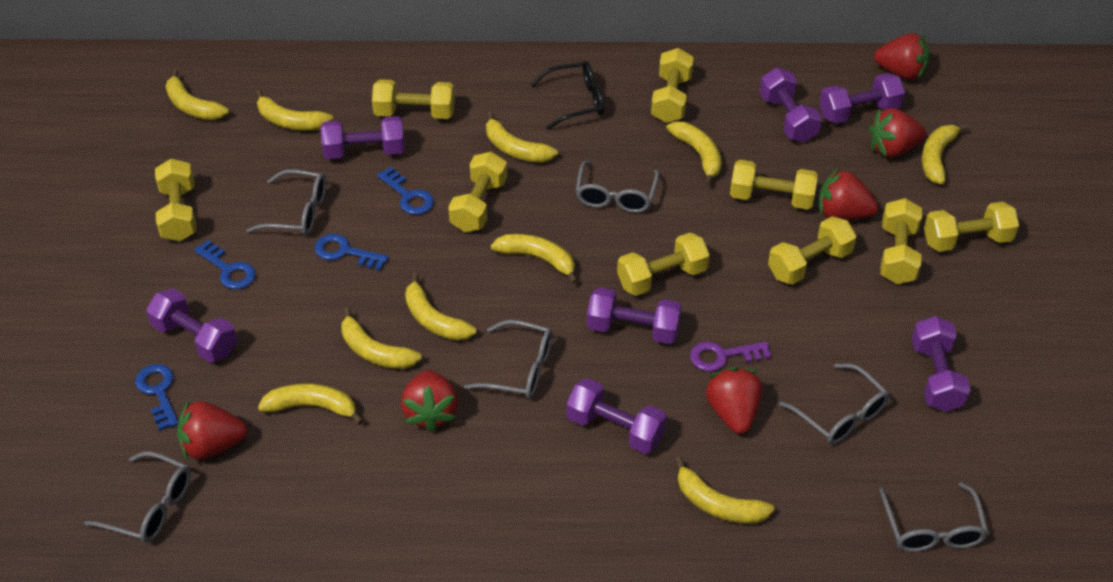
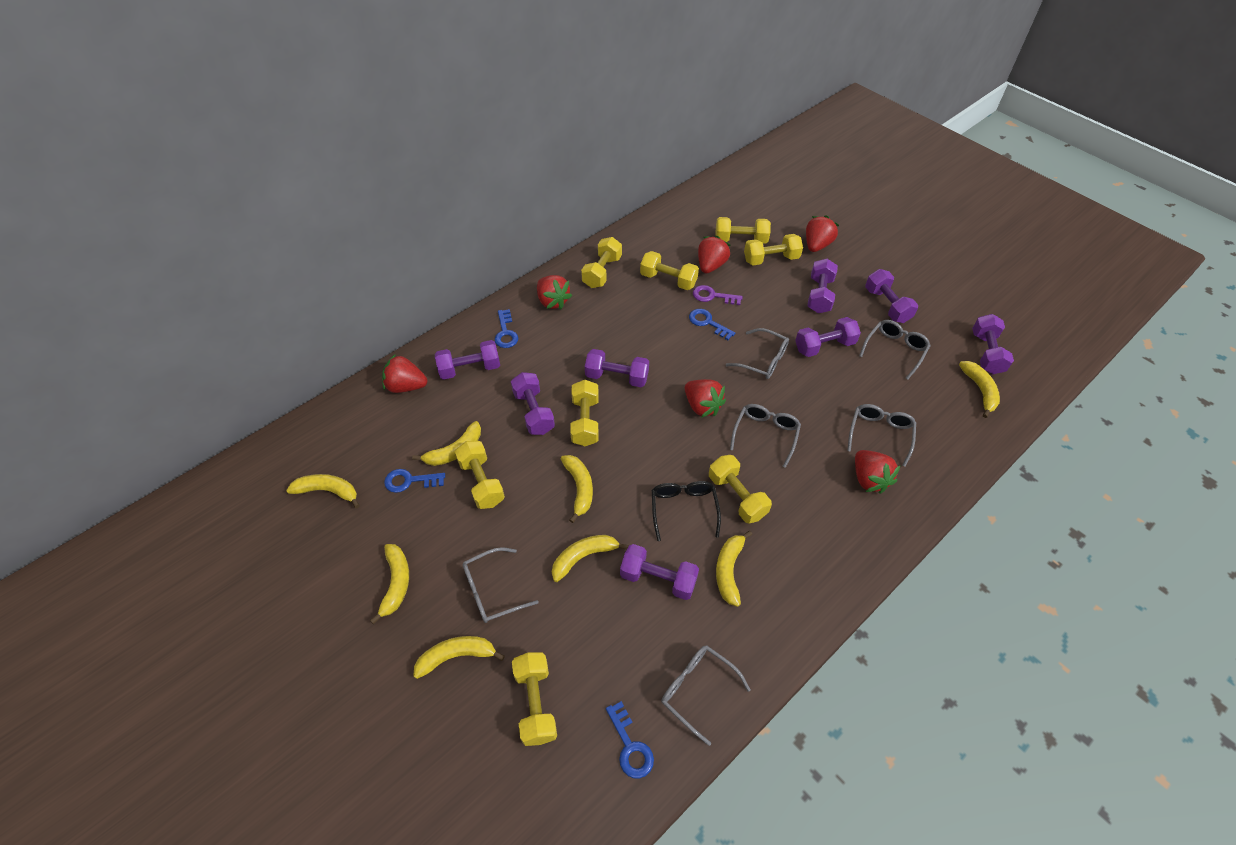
purple dumbbell: 7 -> 8
yellow banana: 10 -> 8
yellow dumbbell: 9 -> 8

